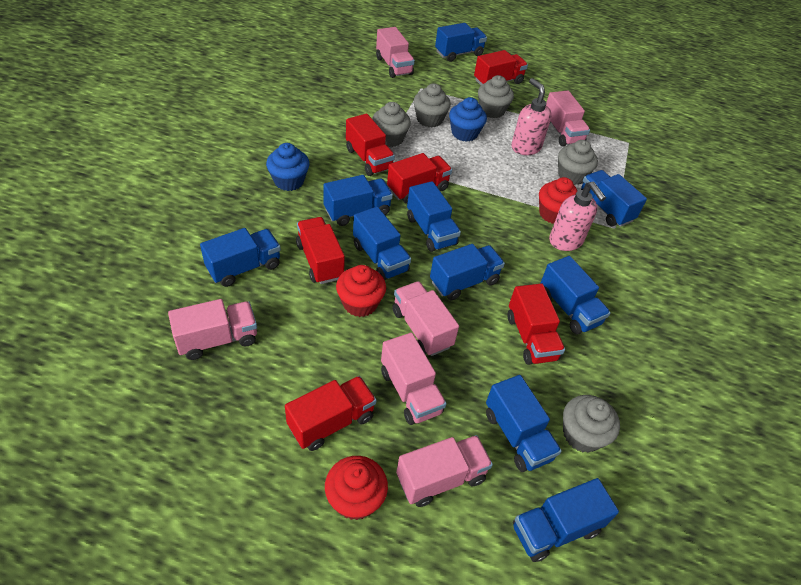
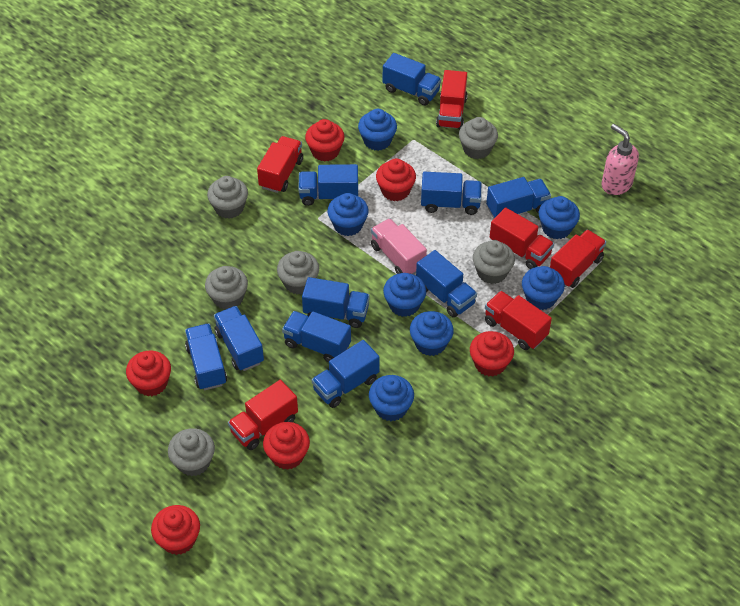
blue cupcake: 2 -> 7
grey cupcake: 5 -> 6
pink soap dispenser: 2 -> 1
pink truck: 6 -> 1
red cupcake: 3 -> 6

